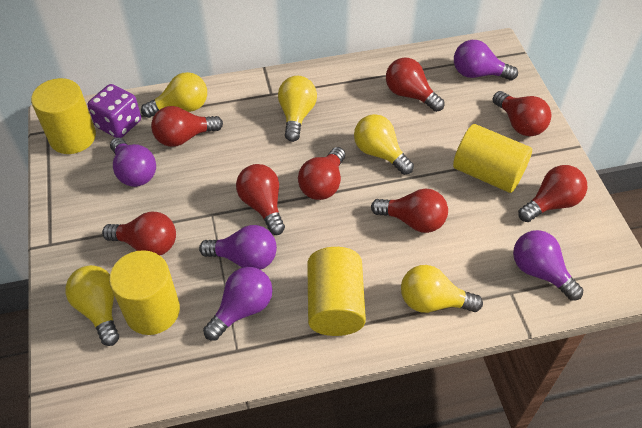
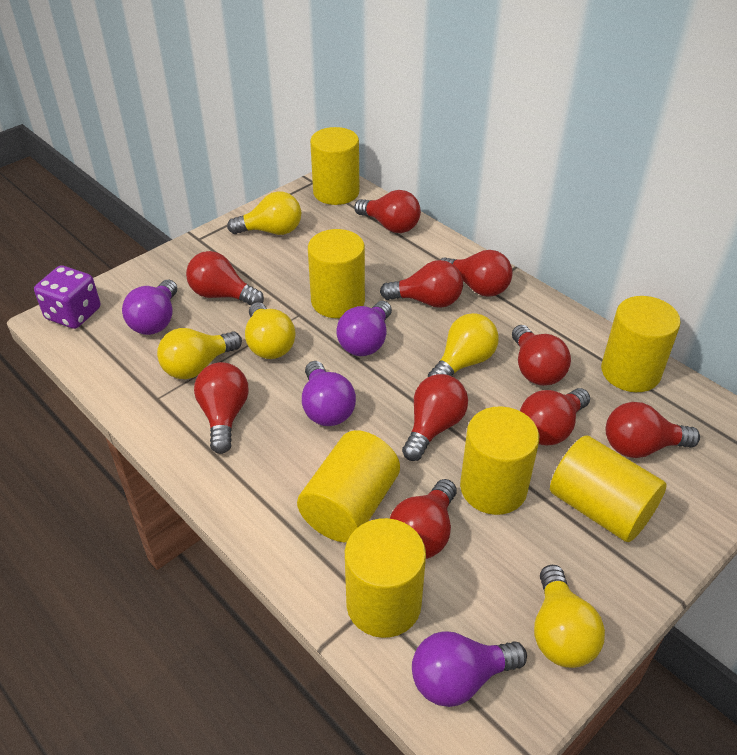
purple light bulb: 5 -> 4
red light bulb: 8 -> 10
yellow cylinder: 4 -> 7

